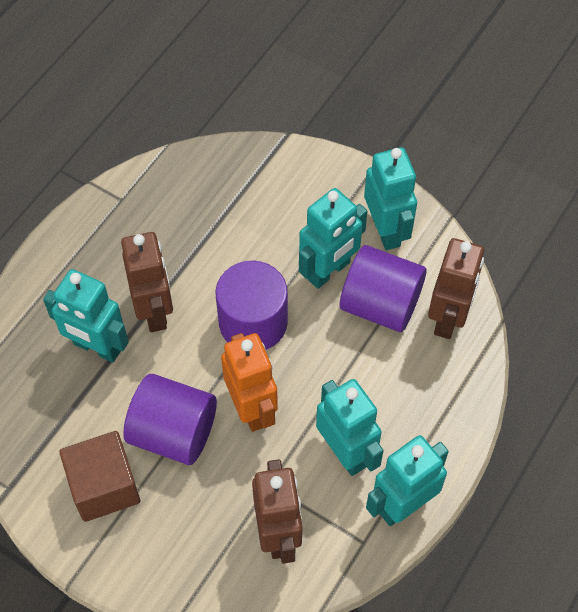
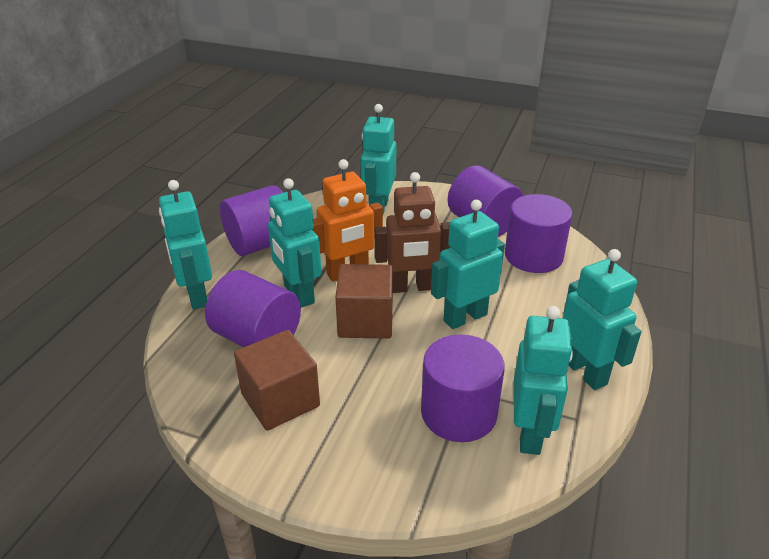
brown cube: 1 -> 2
brown robot: 3 -> 1
purple cylinder: 3 -> 5
turquoise robot: 5 -> 6

